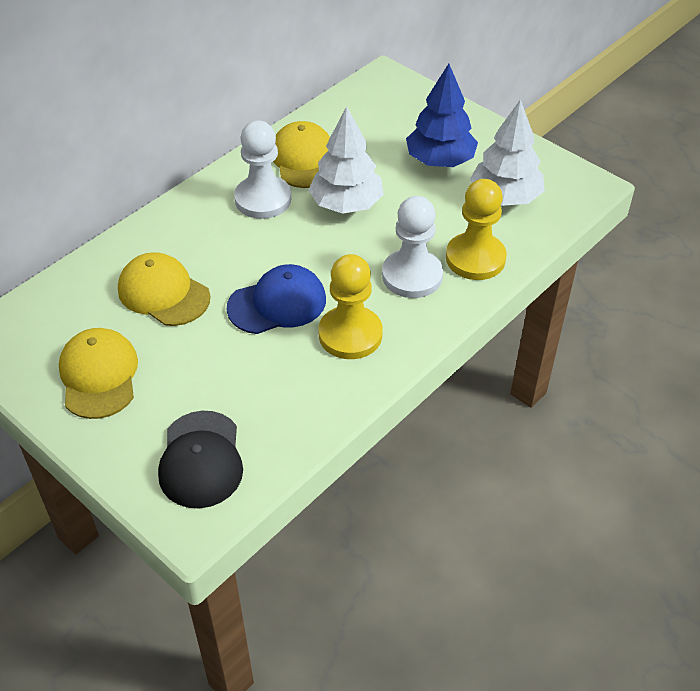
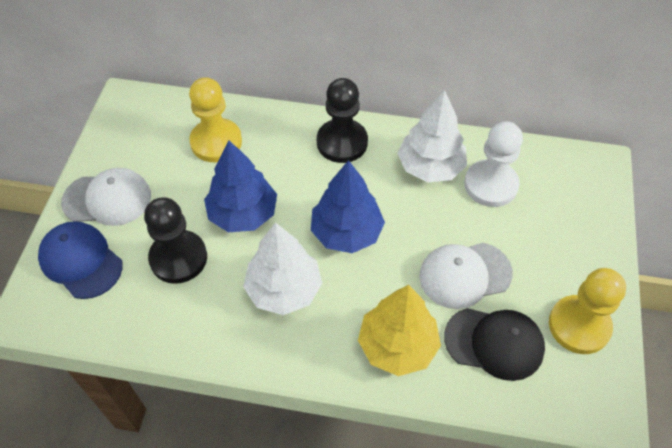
black pawn: 0 -> 2
blue tree: 1 -> 2
white cap: 0 -> 2
white pawn: 2 -> 1
yellow cap: 3 -> 0
yellow tree: 0 -> 1

